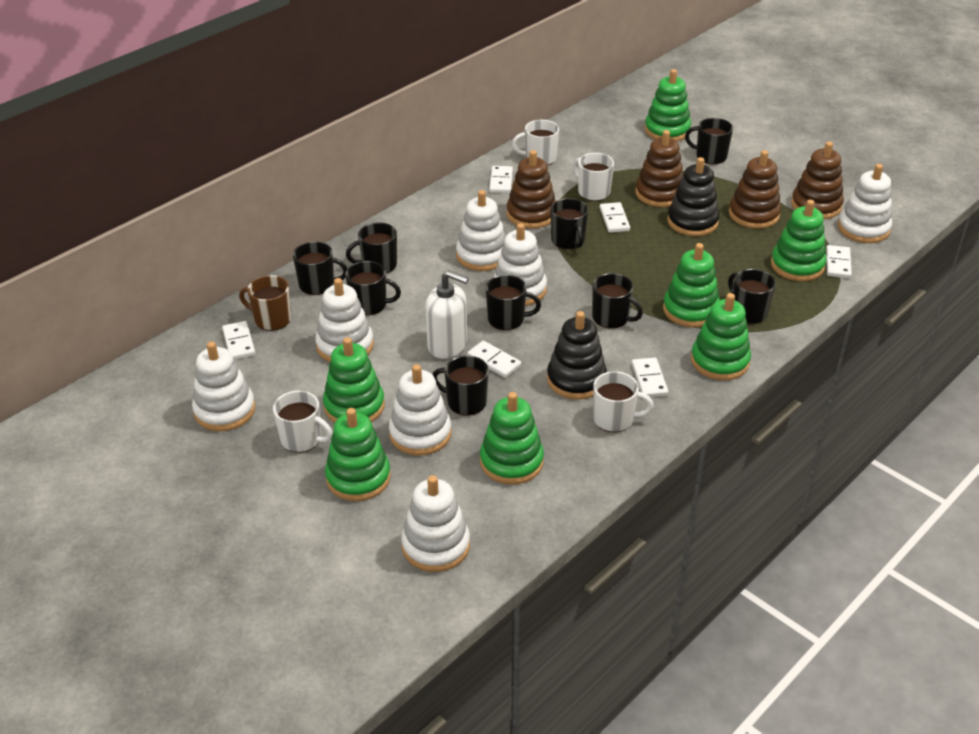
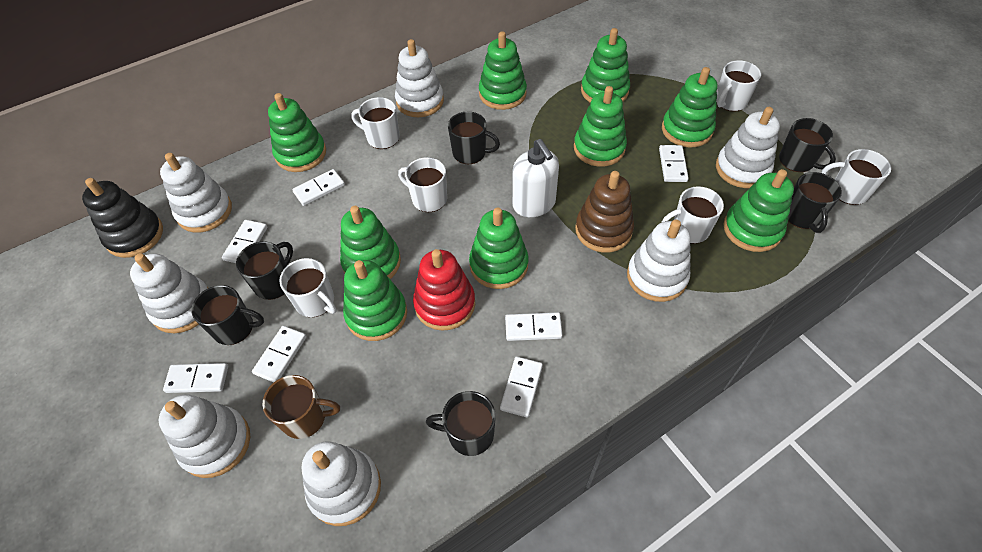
black mug: 9 -> 6
black stacking toy: 2 -> 1
brown stacking toy: 4 -> 1
green stacking toy: 7 -> 9
red stacking toy: 0 -> 1
white domino: 6 -> 7
white mug: 4 -> 6

